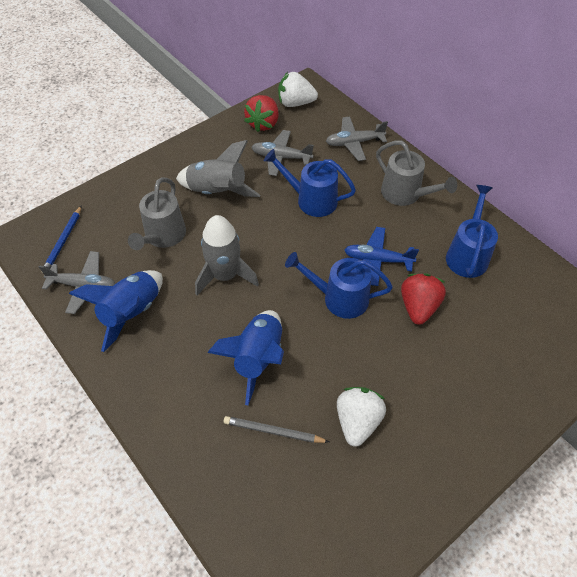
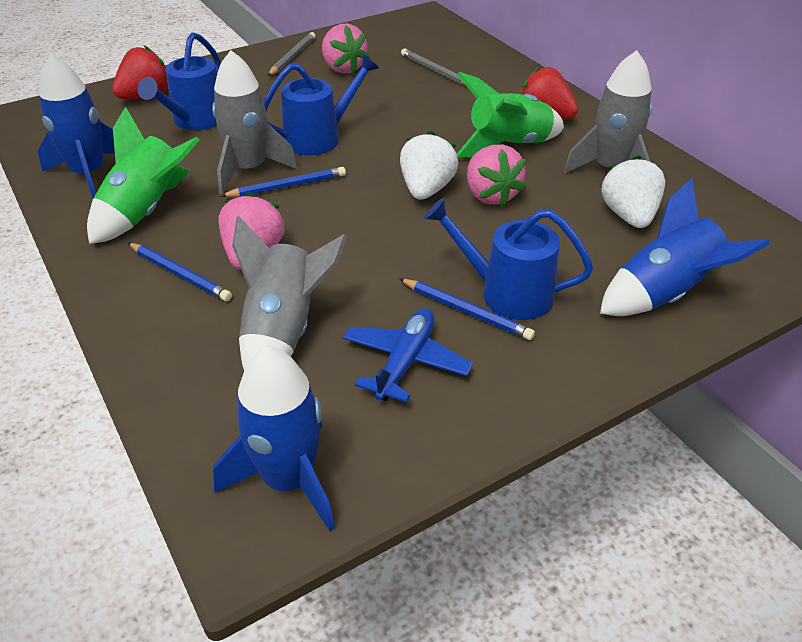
blue pencil: 1 -> 3
blue rocket: 2 -> 3
green rocket: 0 -> 2
grey pencil: 1 -> 2
grey plane: 3 -> 0
grey rocket: 2 -> 3
grey watering can: 2 -> 0
pink strawberry: 0 -> 3

